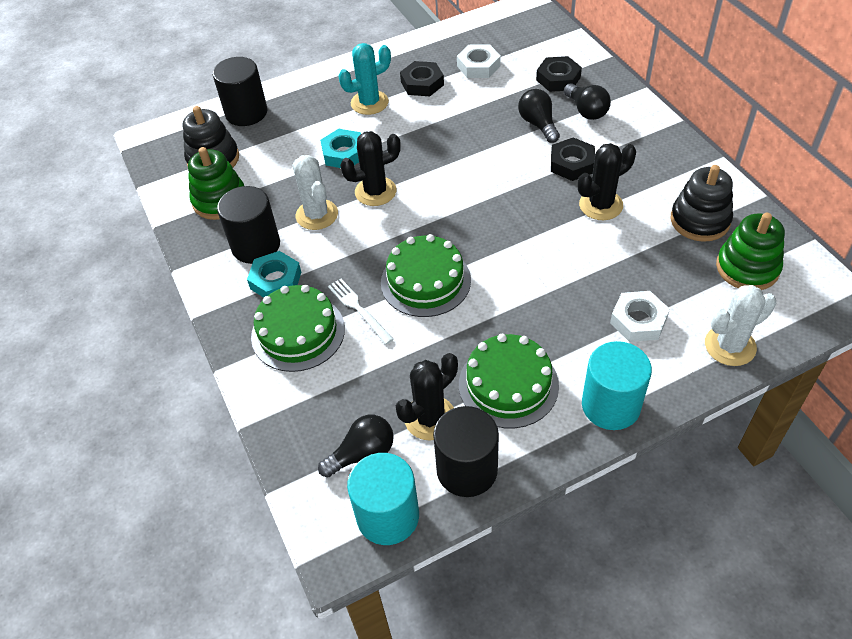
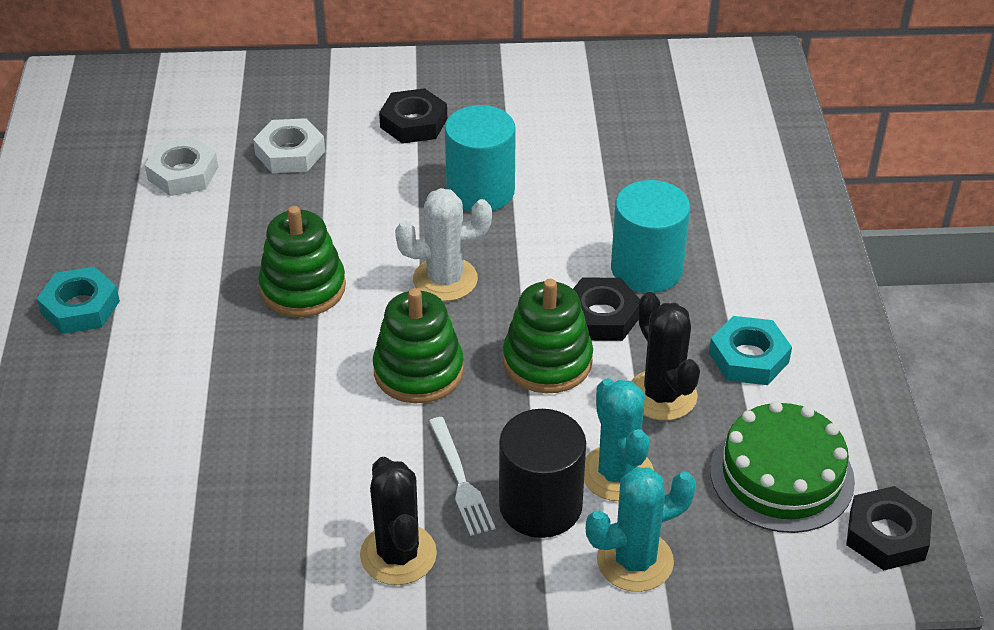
black cactus: 3 -> 2
black cylinder: 3 -> 1
black light bulb: 3 -> 0
black stacking toy: 2 -> 0
green cake: 3 -> 1
green stacking toy: 2 -> 3
turquoise cactus: 1 -> 2
white cactus: 2 -> 1

